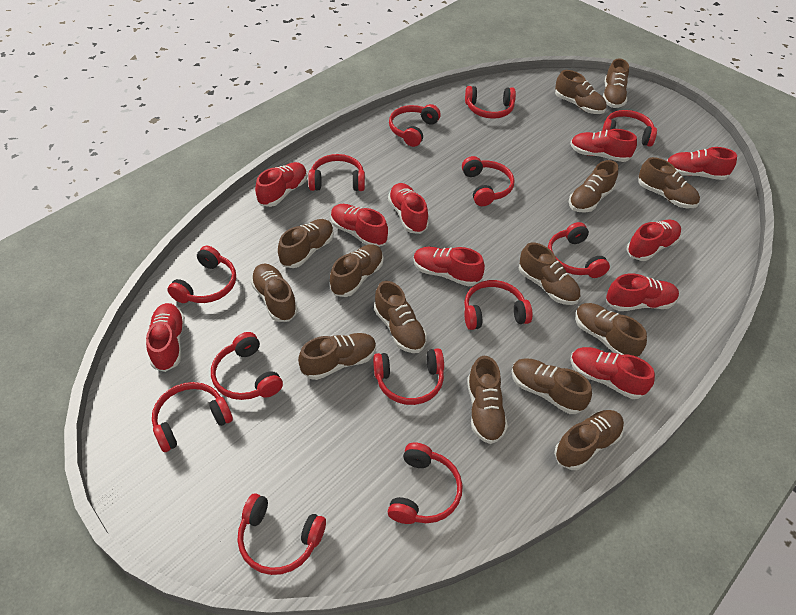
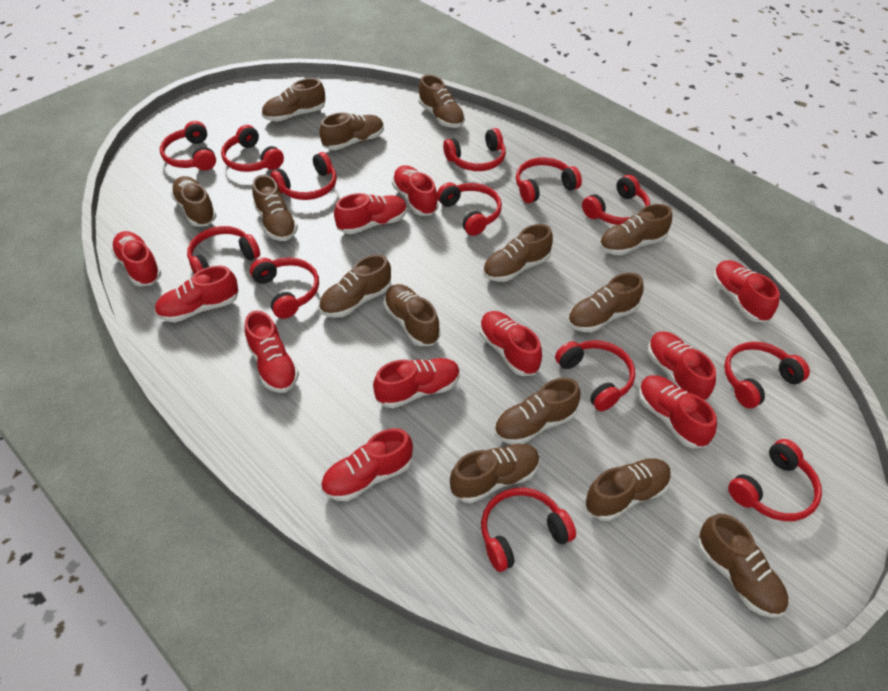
red shoe: 10 -> 11

